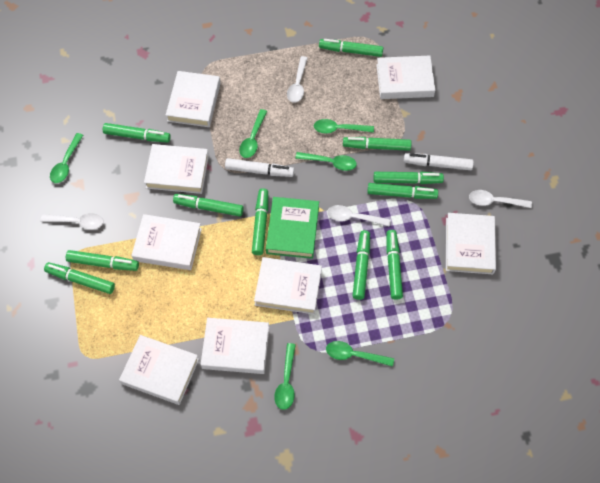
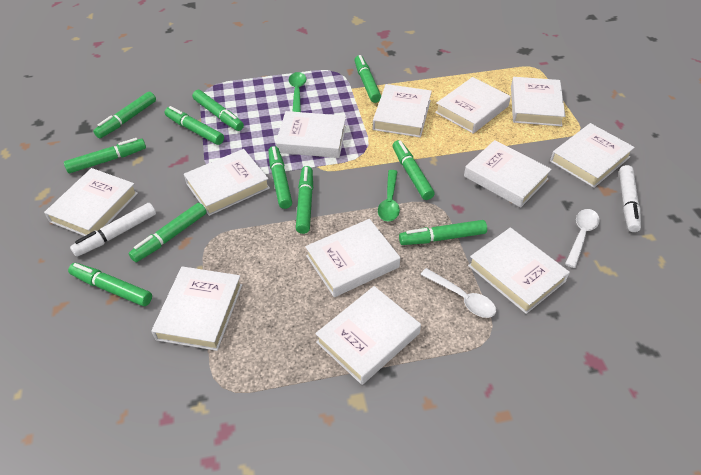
green book: 1 -> 0
green spoon: 6 -> 2
white book: 8 -> 12
white spoon: 4 -> 2

